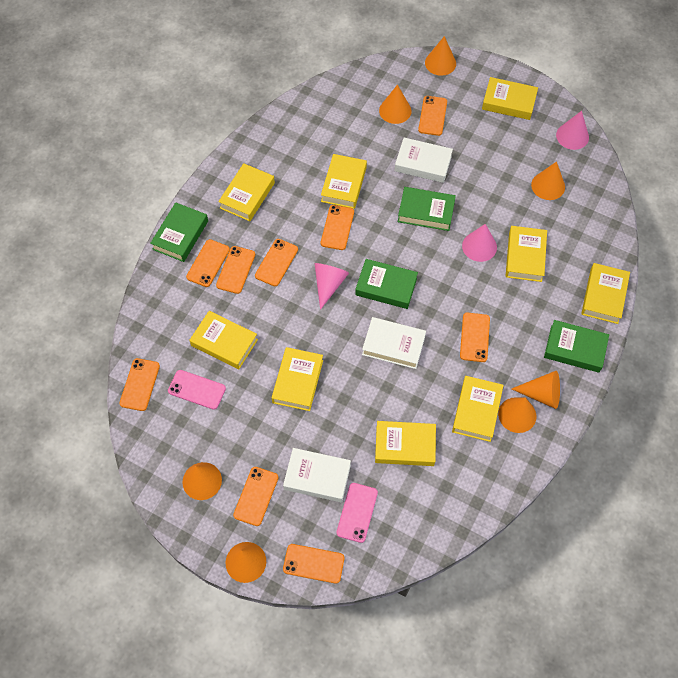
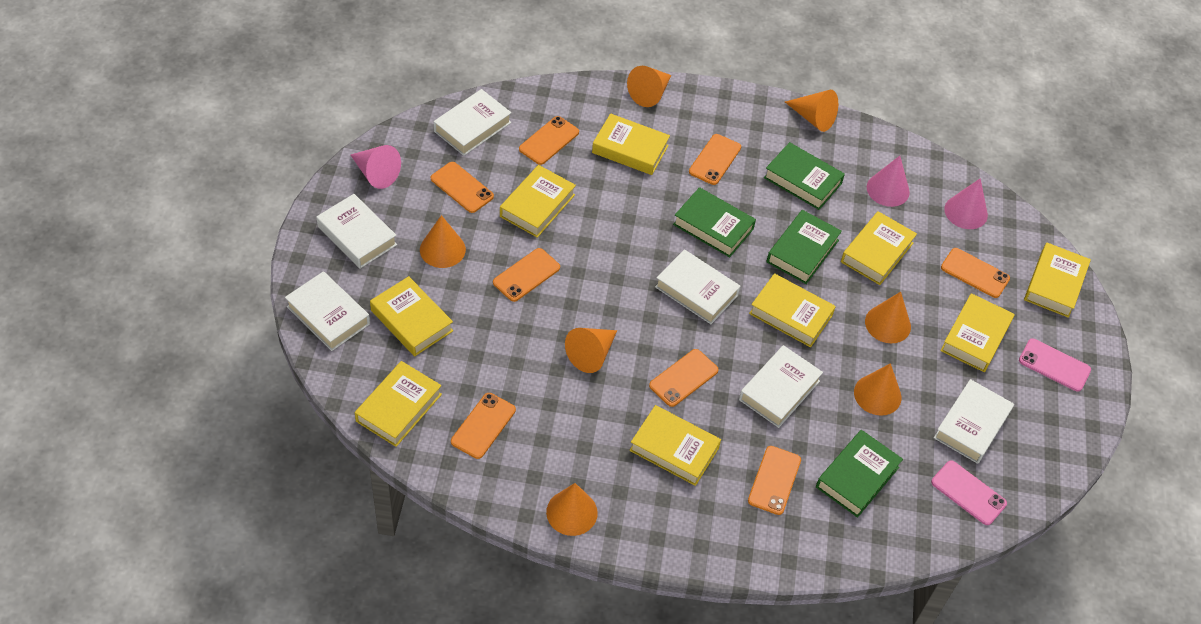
orange phone: 9 -> 8
white book: 3 -> 6

